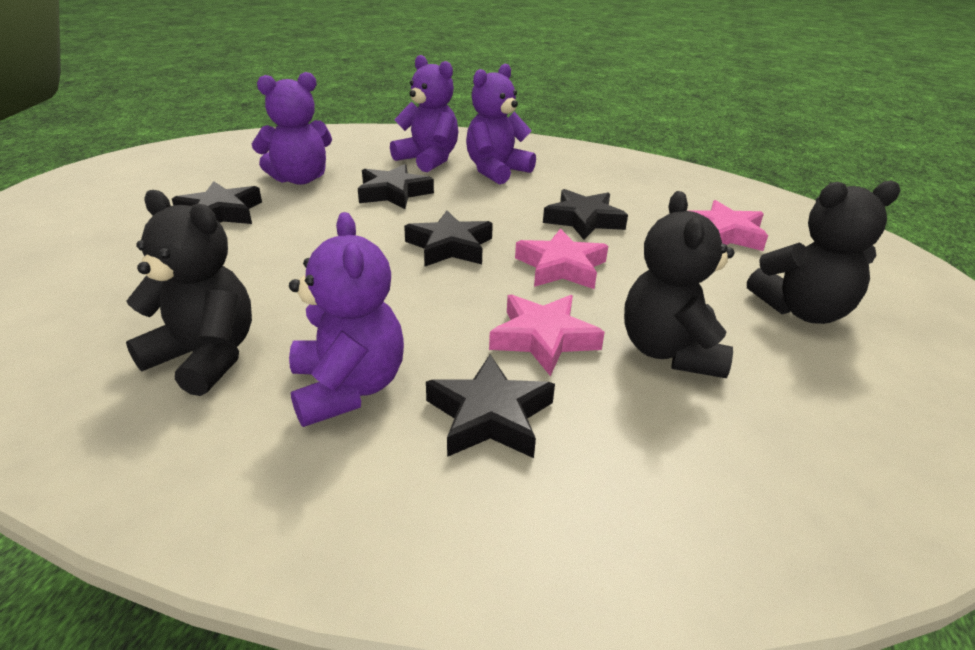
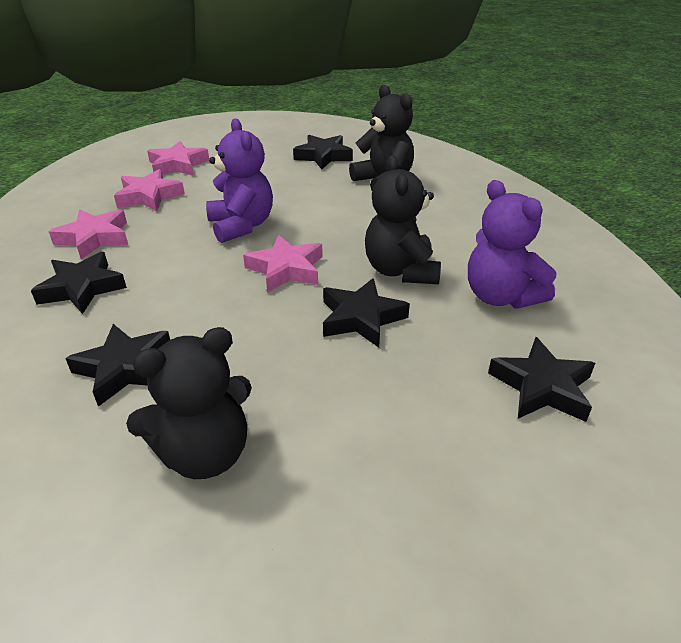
pink star: 3 -> 4
purple teddy bear: 4 -> 2

